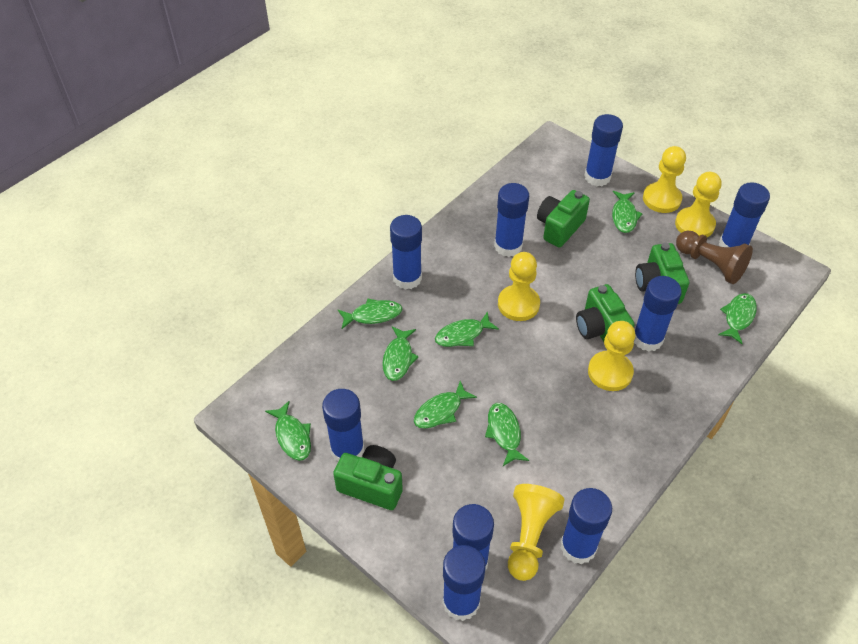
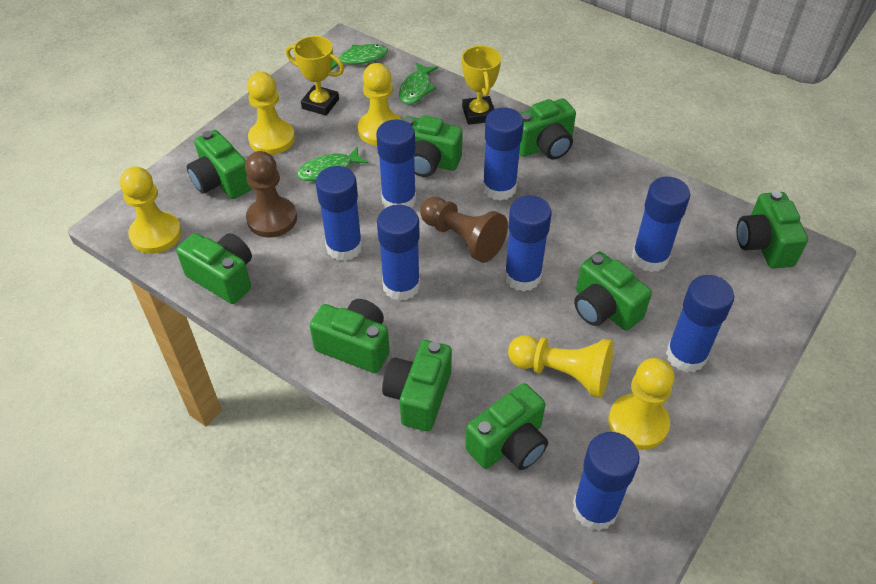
blue glue stick: 9 -> 8
brown pawn: 1 -> 2
green camera: 4 -> 9
green fish: 8 -> 3
yellow trophy: 0 -> 2

